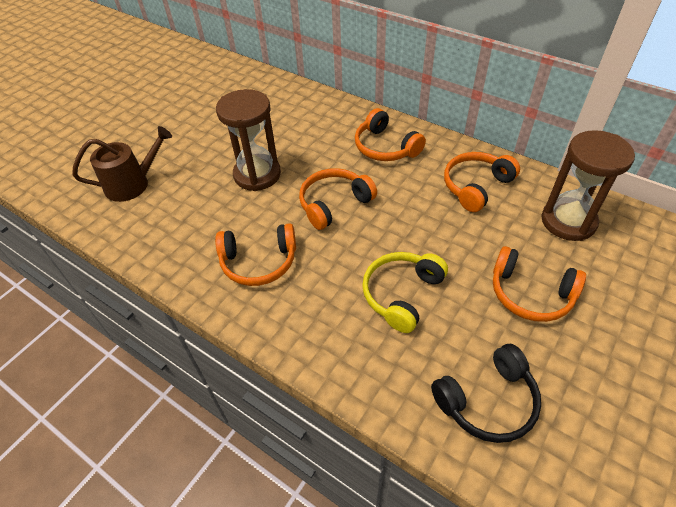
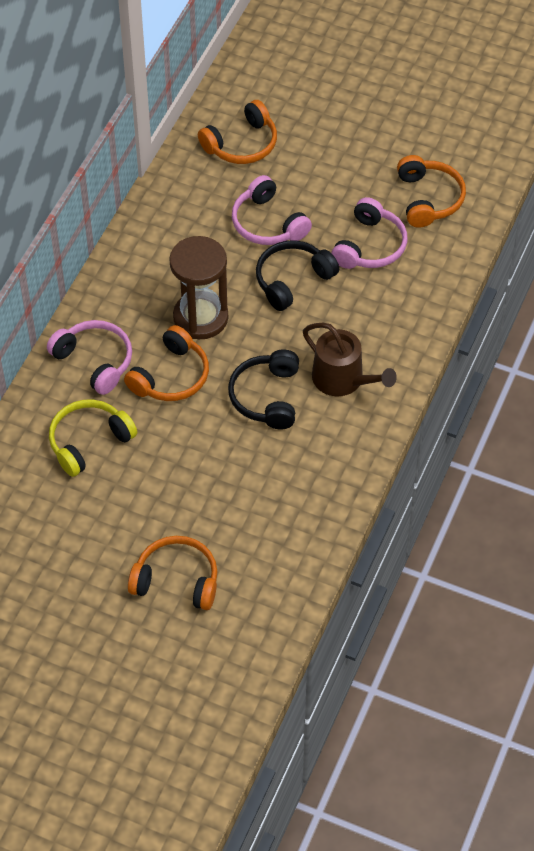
black headphones: 1 -> 2
brown hourglass: 2 -> 1
orange headphones: 5 -> 4
pink headphones: 0 -> 3

